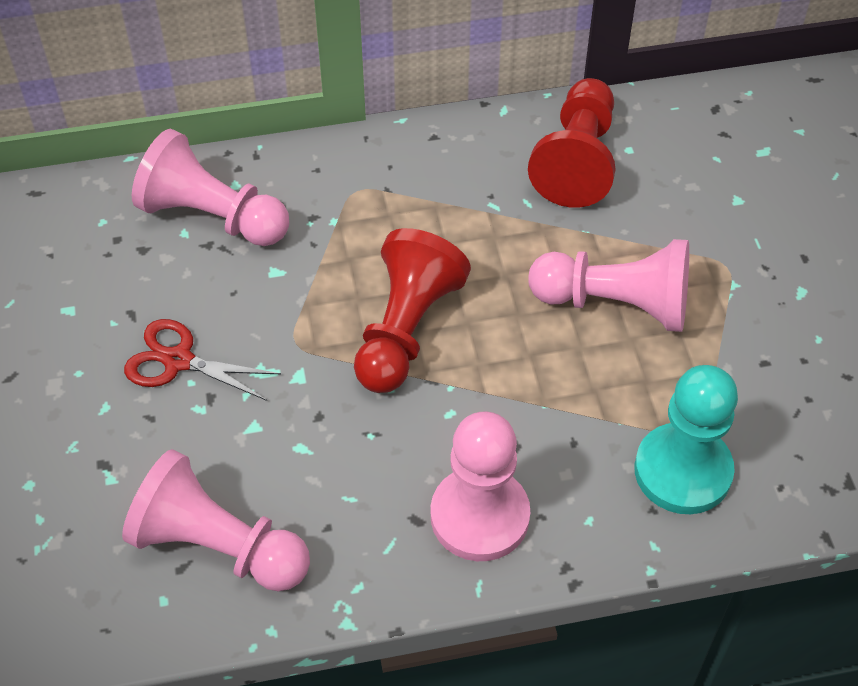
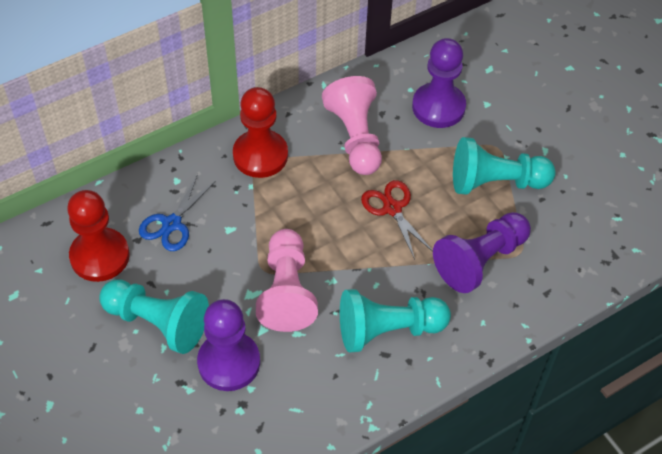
blue scissors: 0 -> 1
pink pawn: 4 -> 2
purple pawn: 0 -> 3
turquoise pawn: 1 -> 3

